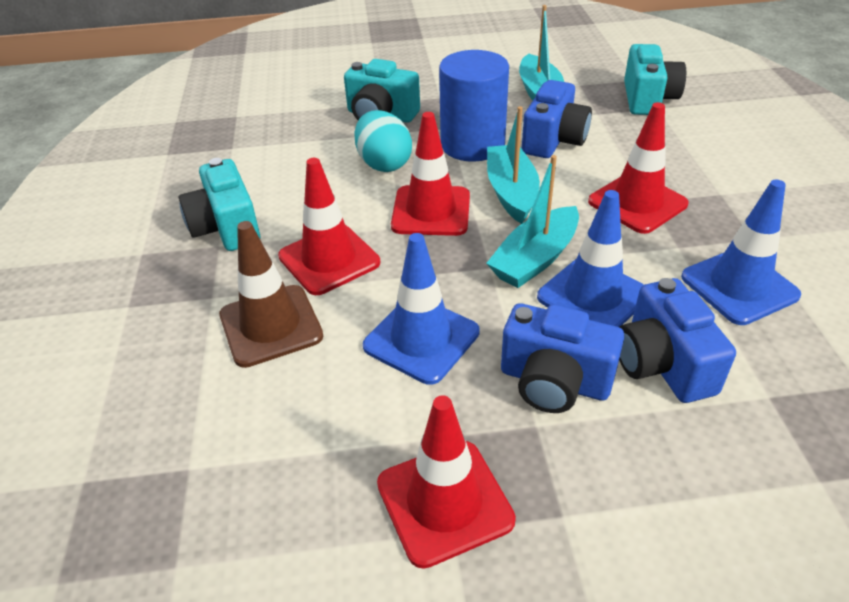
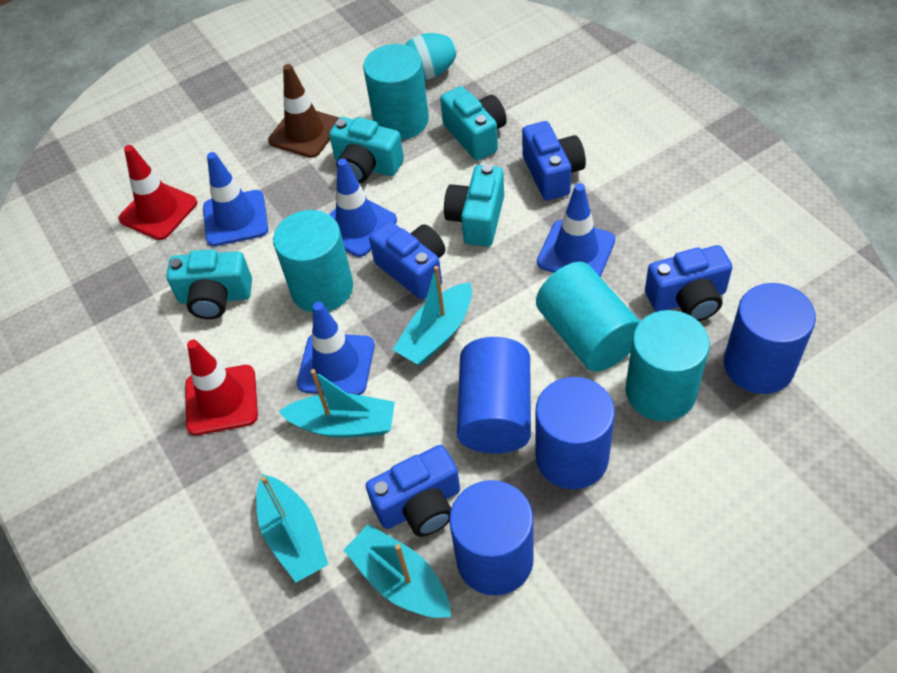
blue camera: 3 -> 4
blue cylinder: 1 -> 4
blue traffic cone: 3 -> 4
red traffic cone: 4 -> 2
turquoise boat: 3 -> 4
turquoise camera: 3 -> 4
turquoise cylinder: 0 -> 4

